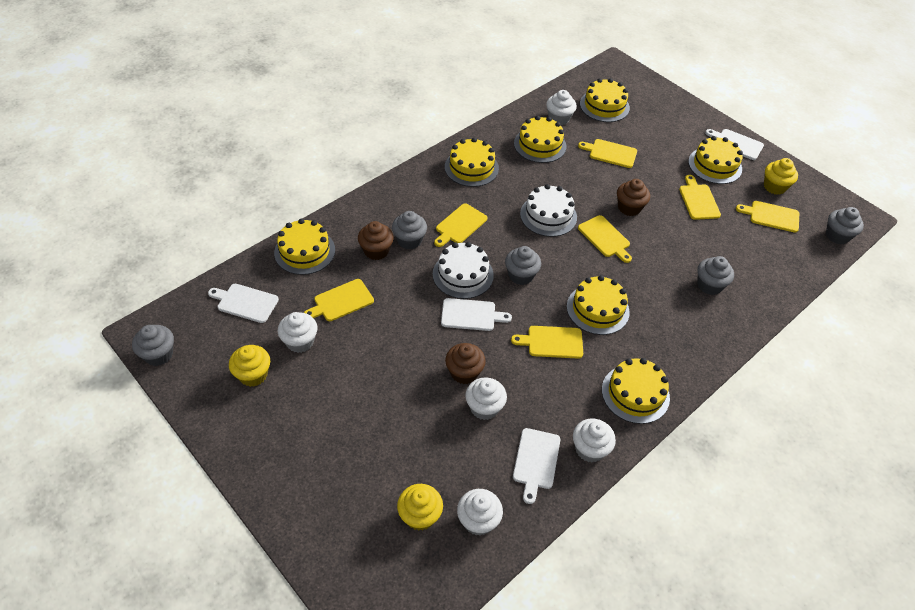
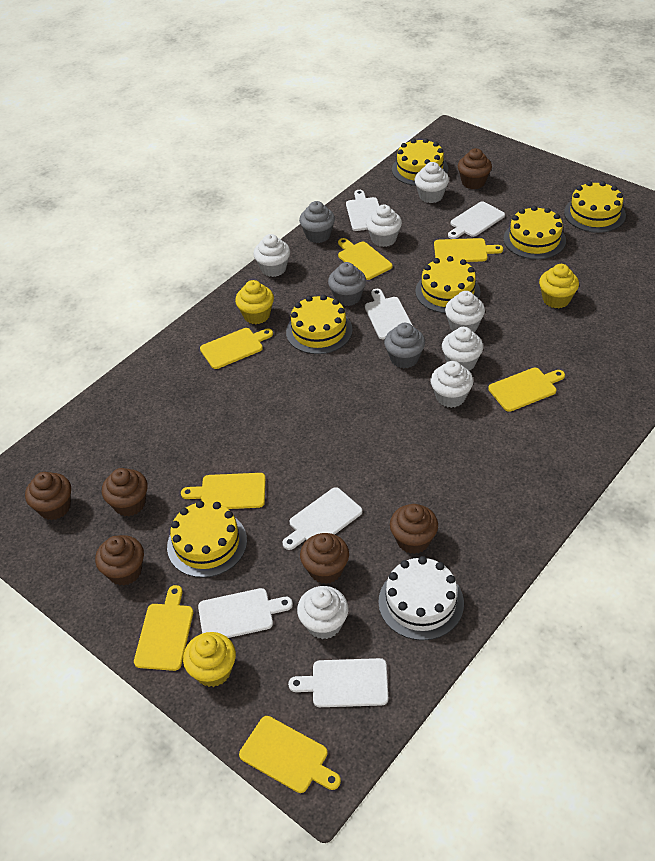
brown cupcake: 3 -> 6
grey cupcake: 5 -> 3
white cake: 2 -> 1
white cupcake: 5 -> 7
white cutting board: 4 -> 6
yellow cake: 7 -> 6

